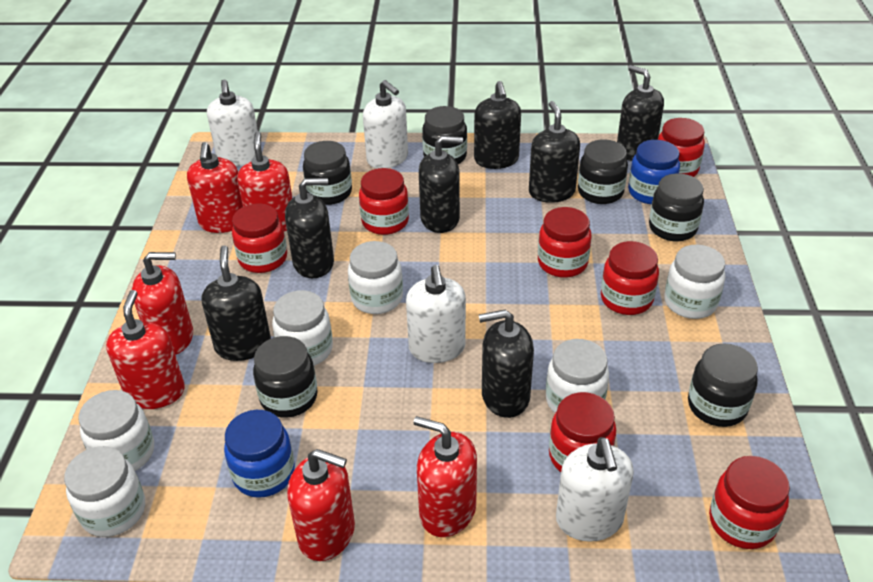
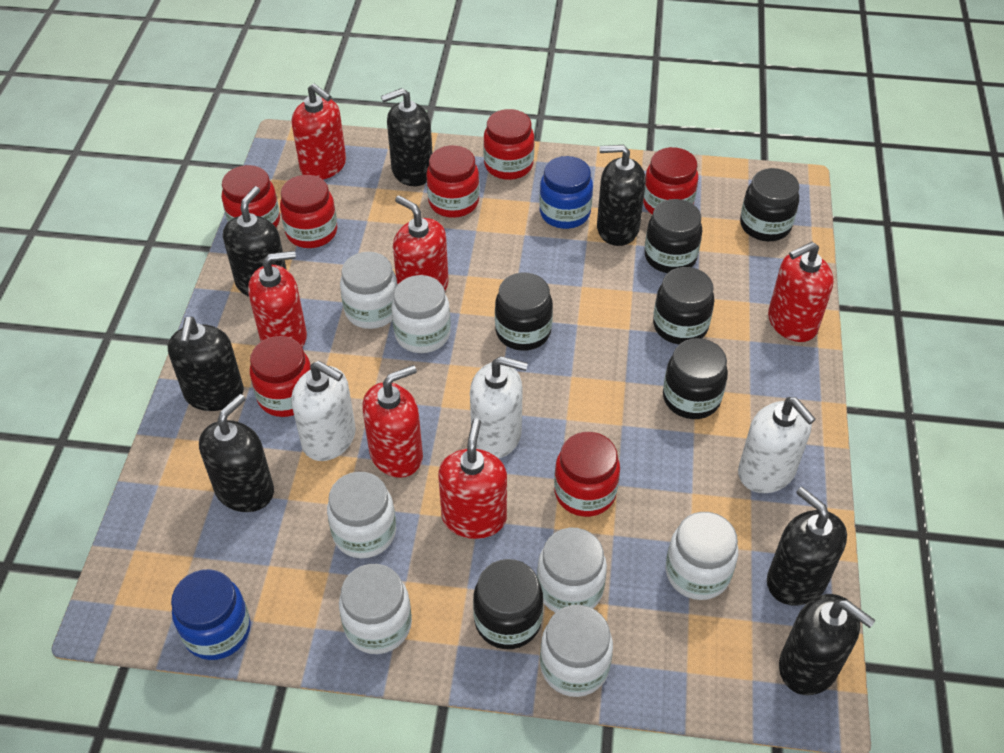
white jar: 6 -> 7
white soap dispenser: 4 -> 3

